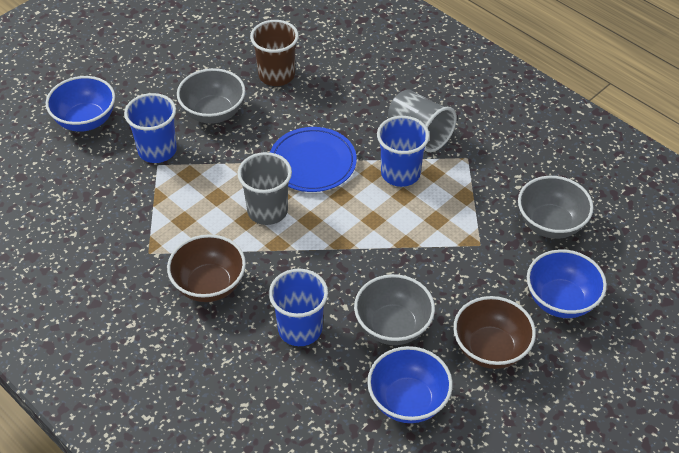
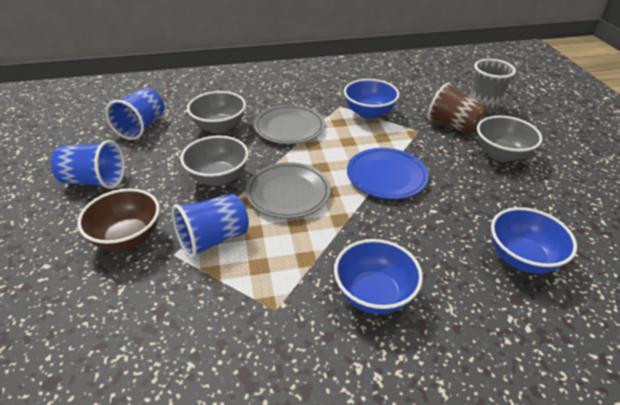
brown bowl: 2 -> 1
grey cup: 2 -> 1
grey plate: 0 -> 2

